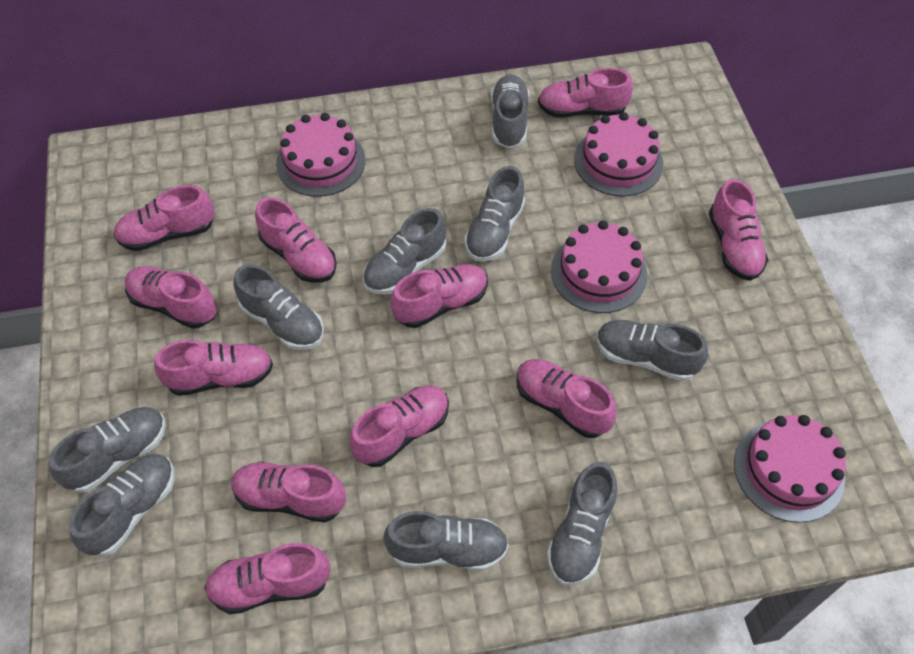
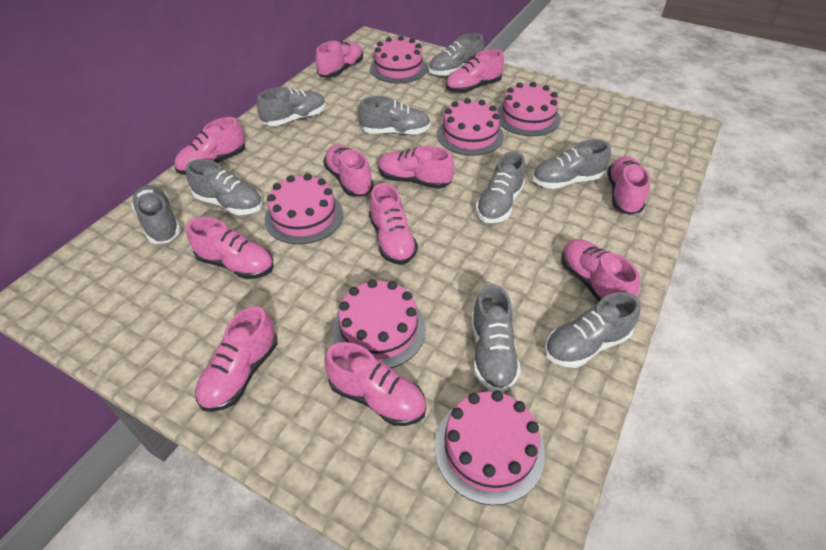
pink cake: 4 -> 6

